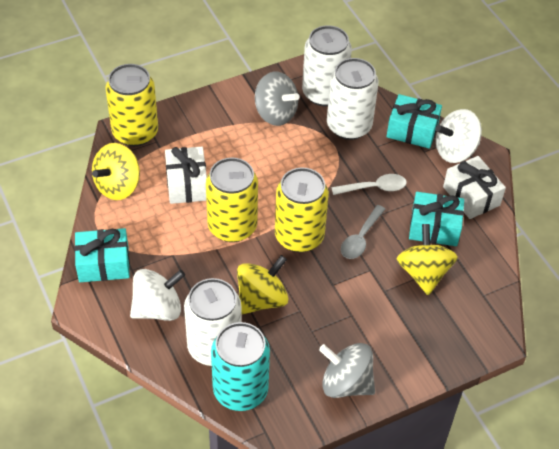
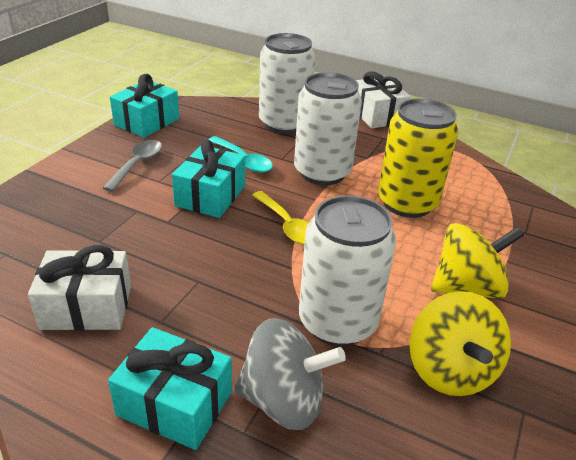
grey spinning top: 2 -> 1
turquoise can: 1 -> 0
turquoise spoon: 0 -> 1
white spinning top: 2 -> 0
white spoon: 1 -> 0
yellow can: 3 -> 1
yellow spinning top: 3 -> 2
yellow spoon: 0 -> 1

